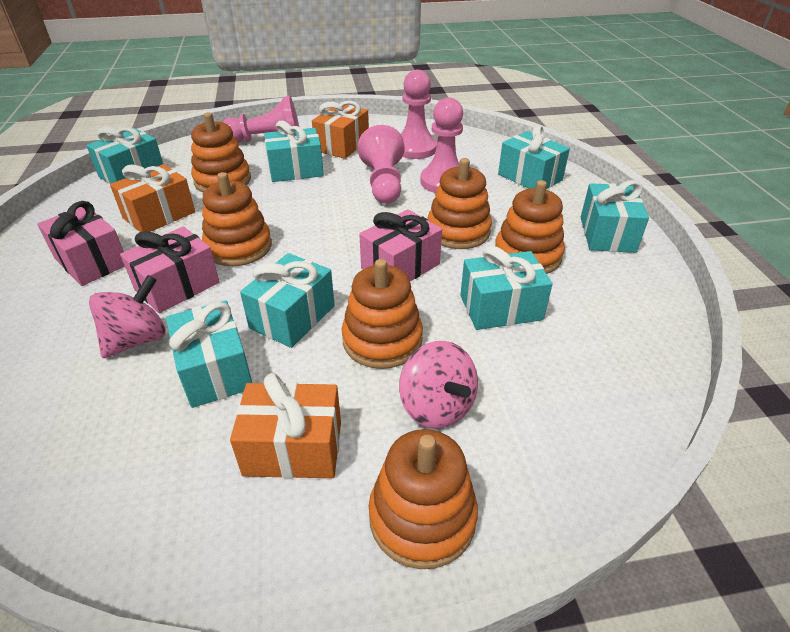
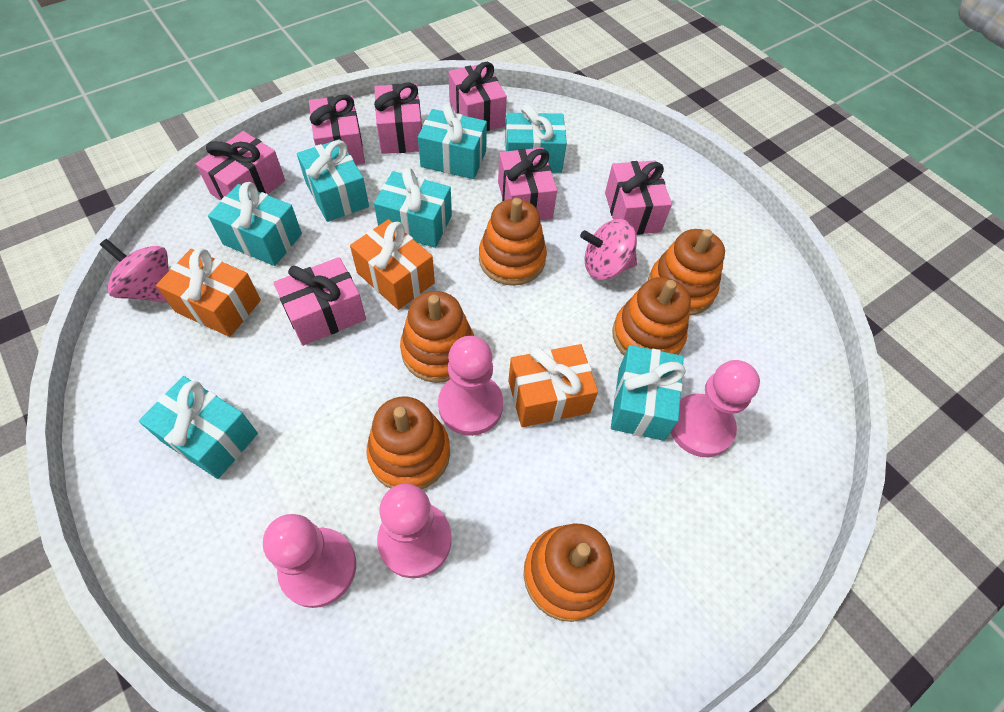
pink gift: 3 -> 7

